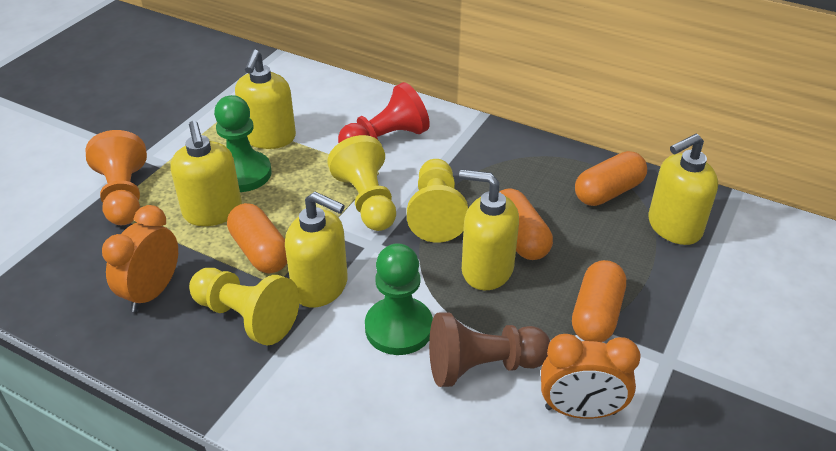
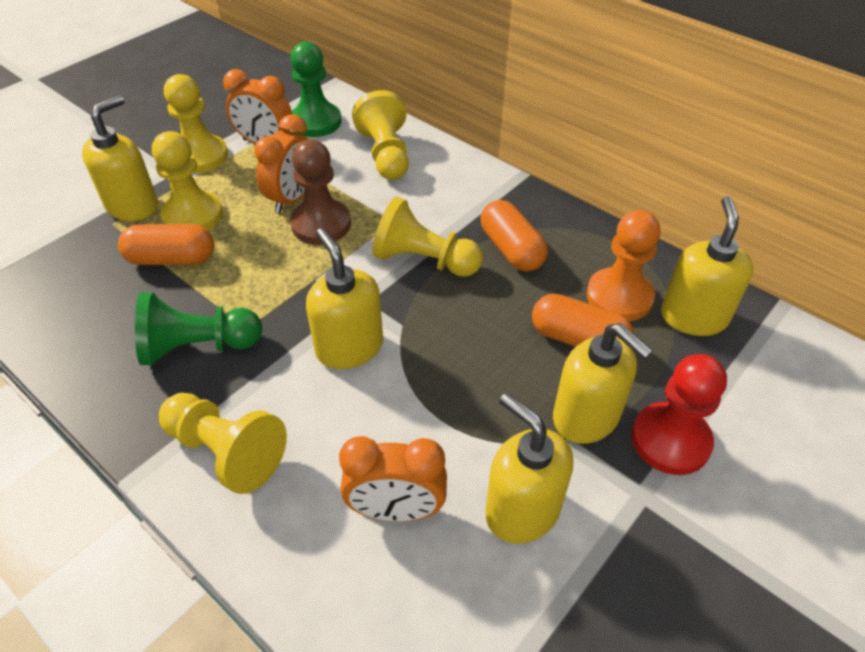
orange capsule: 4 -> 3
orange clock: 2 -> 3
yellow pawn: 3 -> 5

